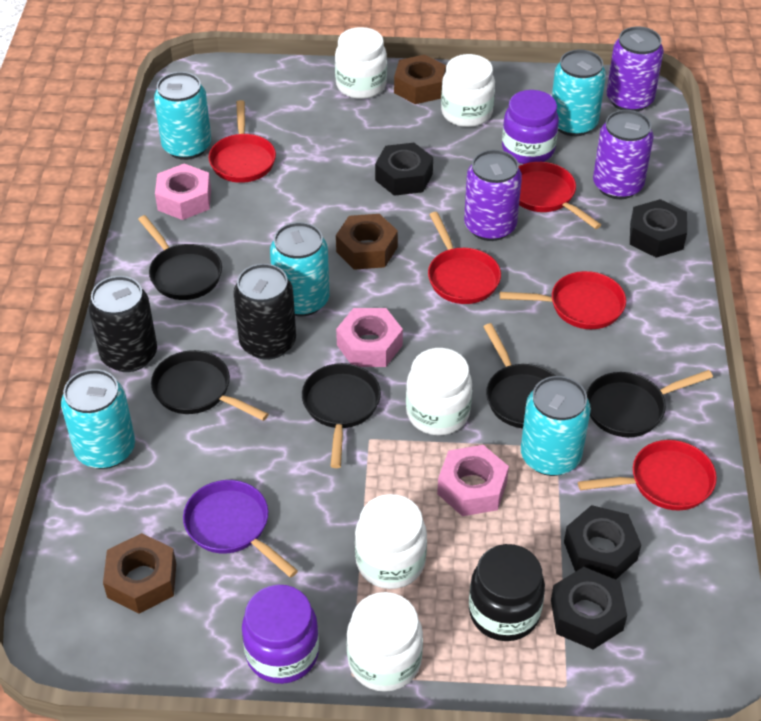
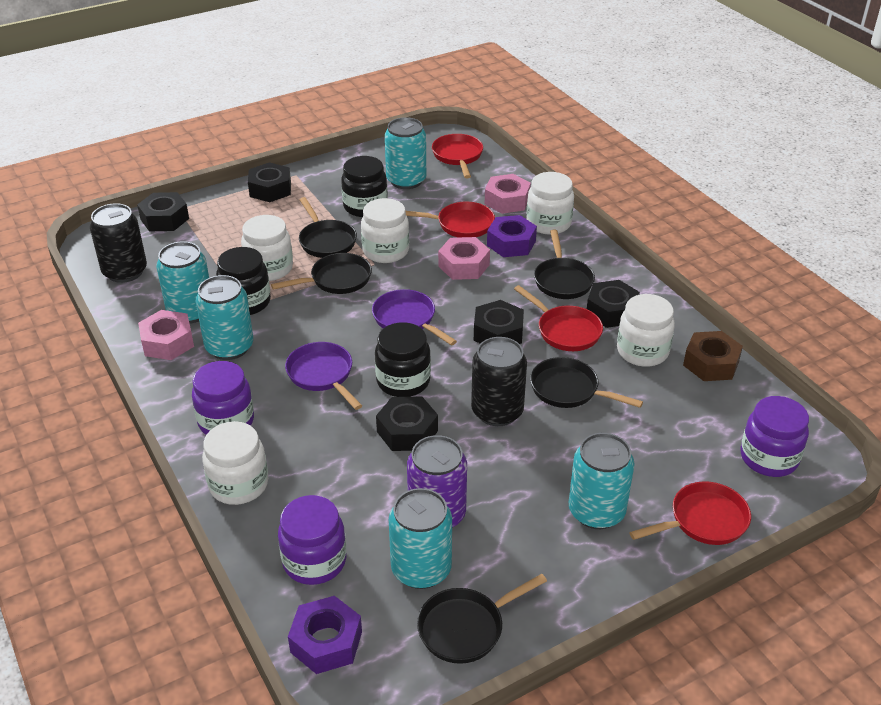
black jar: 1 -> 3
black nut: 4 -> 5
brown nut: 3 -> 1
purple can: 3 -> 1
purple jar: 2 -> 3
purple nut: 0 -> 2
purple pan: 1 -> 2
red pan: 5 -> 4

